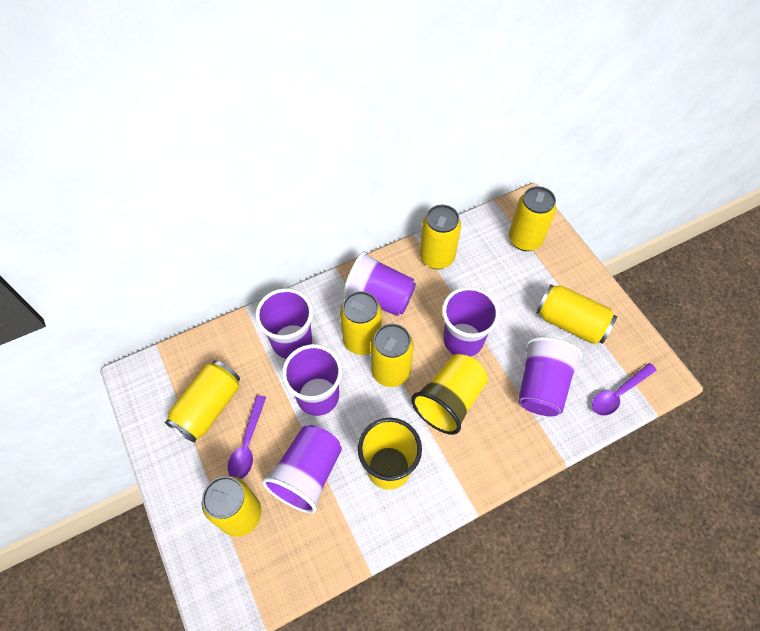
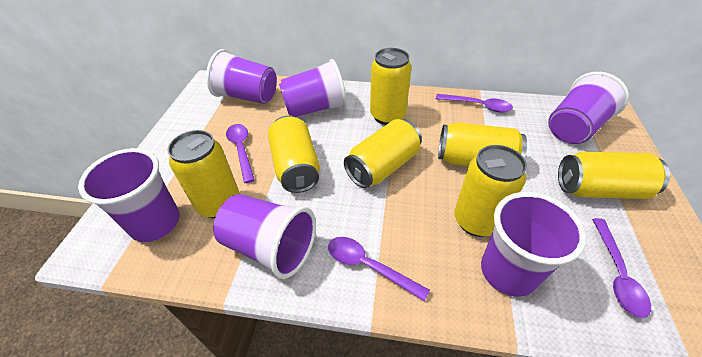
purple spoon: 2 -> 4
yellow cup: 2 -> 0

